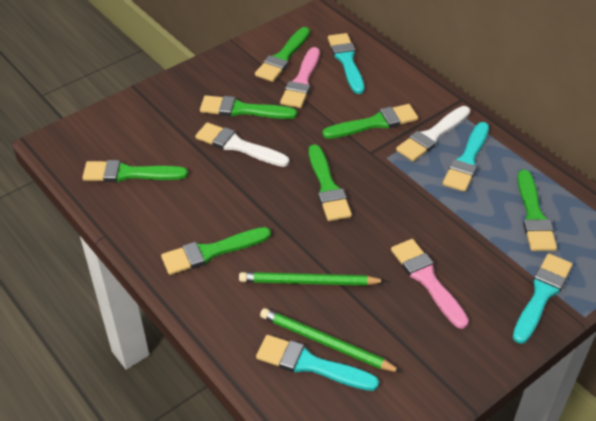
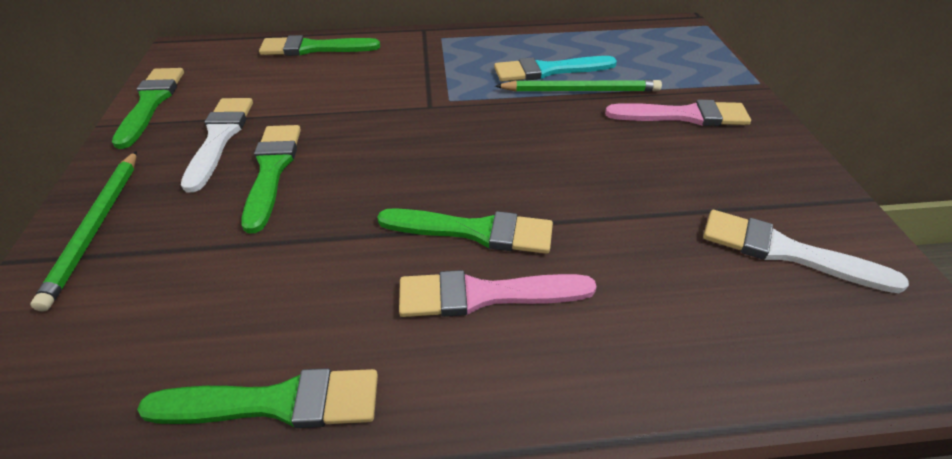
green brush: 7 -> 5
turquoise brush: 4 -> 1

